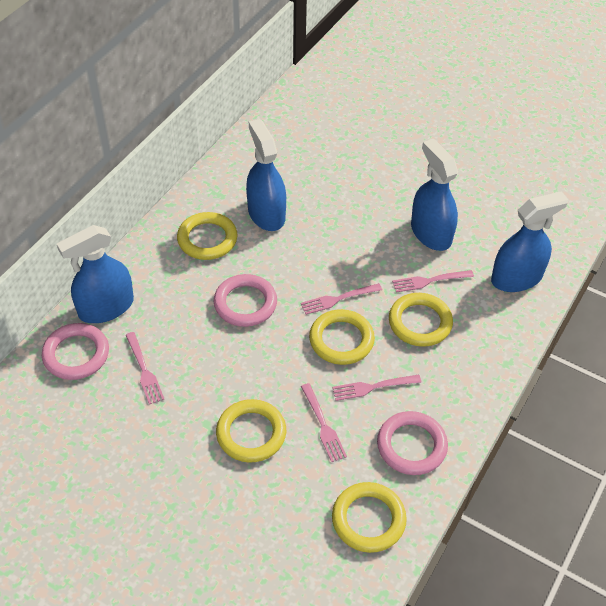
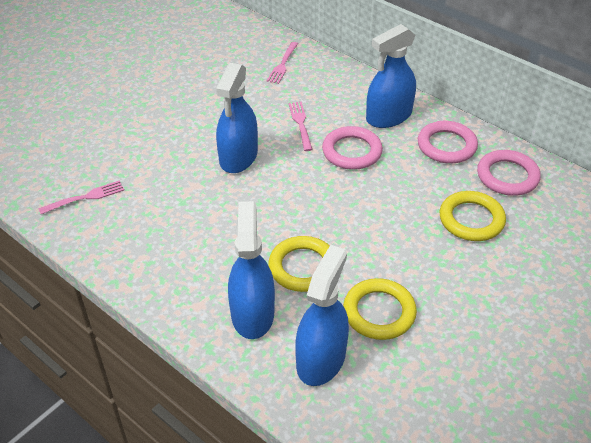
pink fork: 5 -> 3
yellow ring: 5 -> 3

